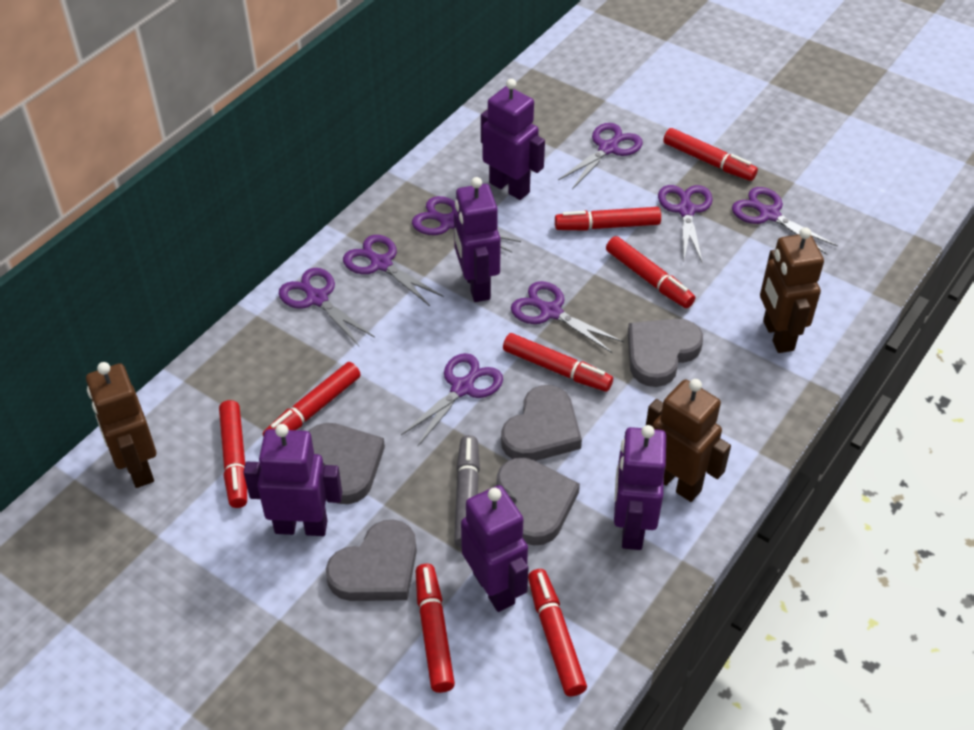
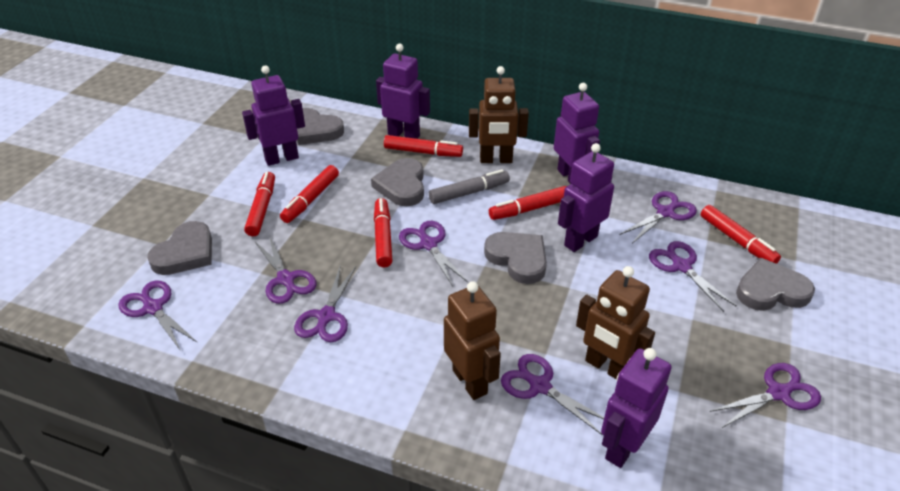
red marker: 8 -> 6

